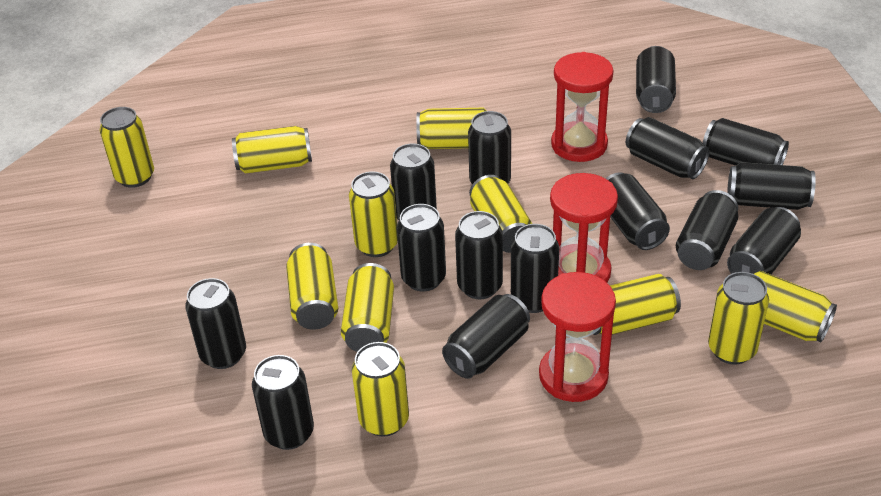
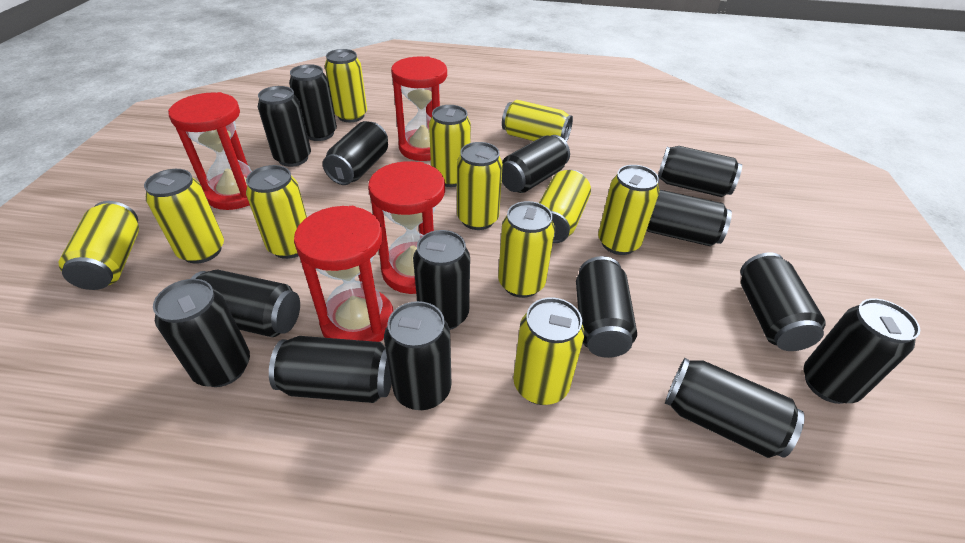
red hourglass: 3 -> 4

